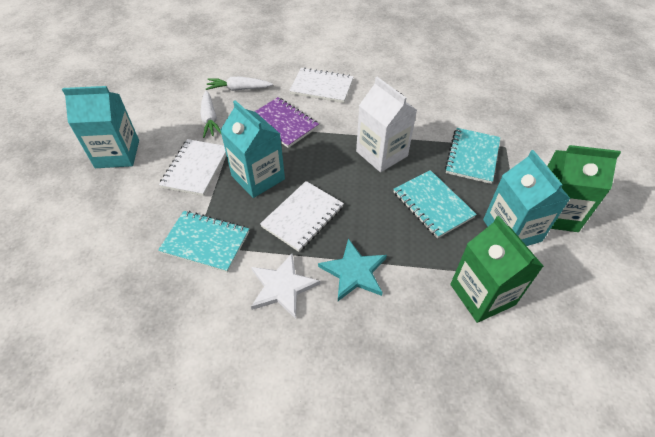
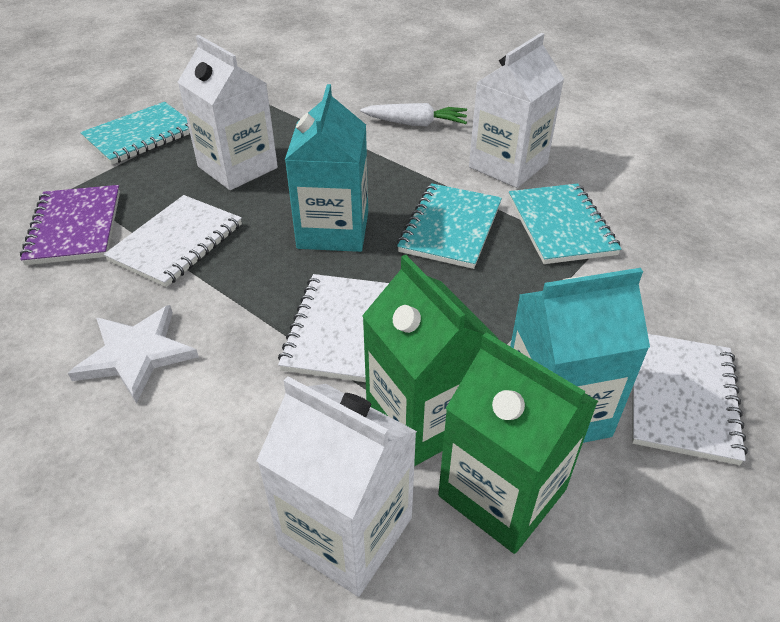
turquoise carton: 3 -> 2
turquoise star: 1 -> 0
white carrot: 2 -> 1
white carton: 1 -> 3

